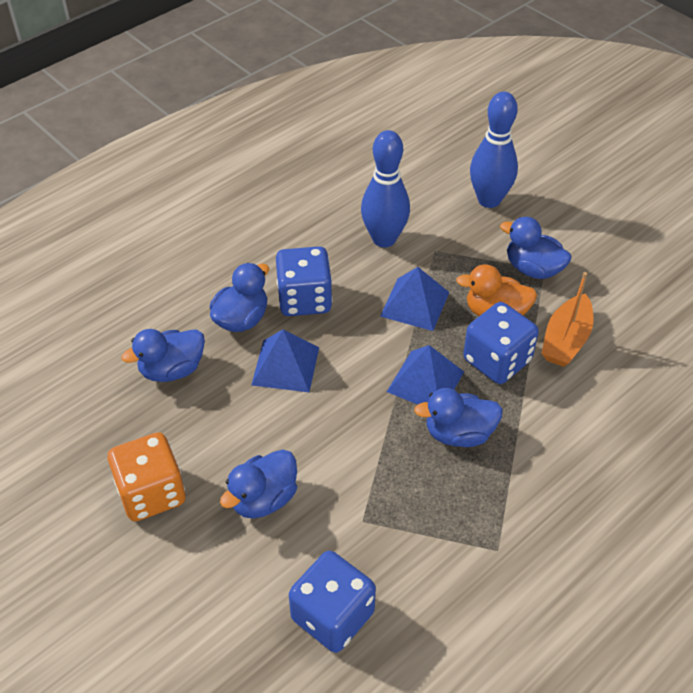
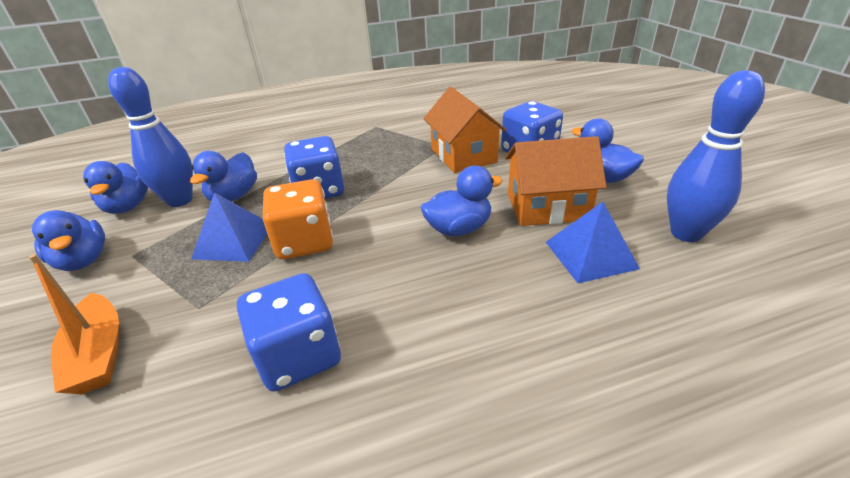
blue pyramid: 3 -> 2
orange duck: 1 -> 0
orange house: 0 -> 2

